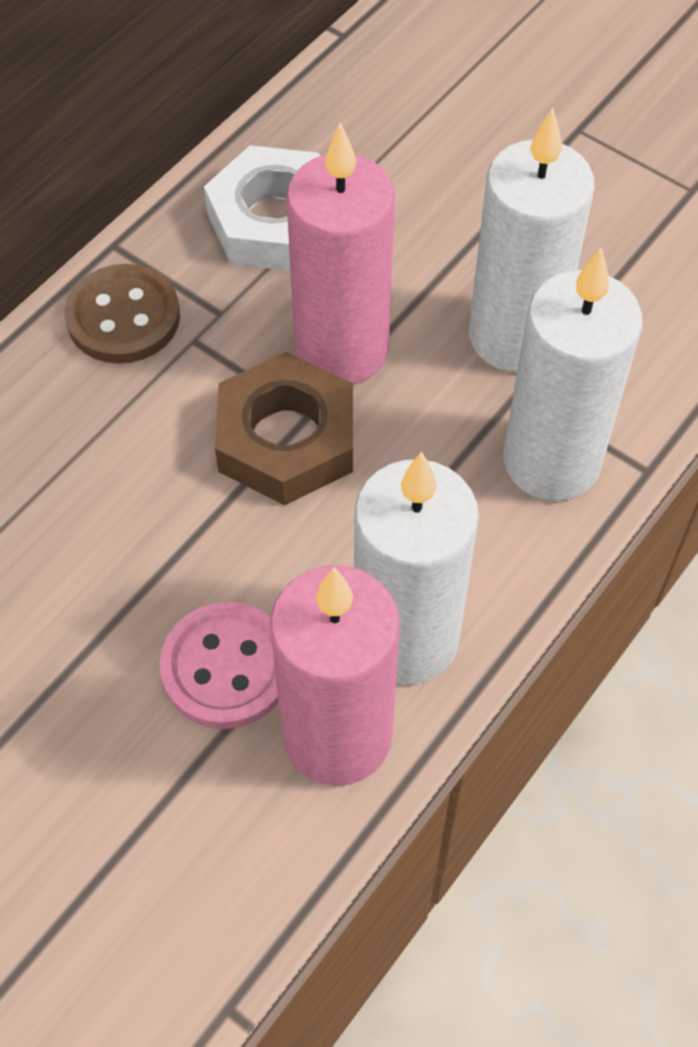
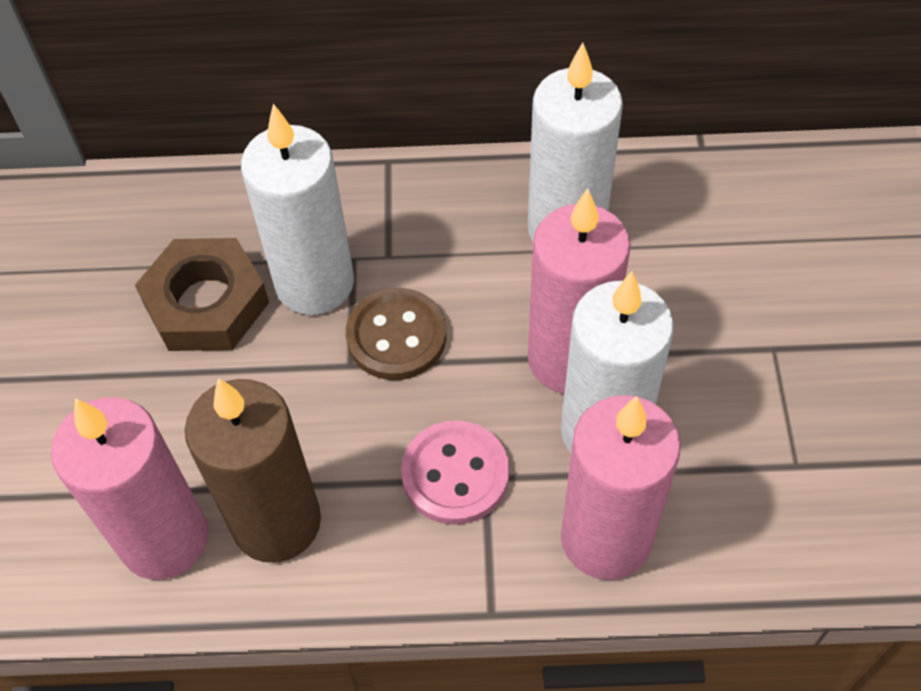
brown candle: 0 -> 1
pink candle: 2 -> 3
white nut: 1 -> 0

